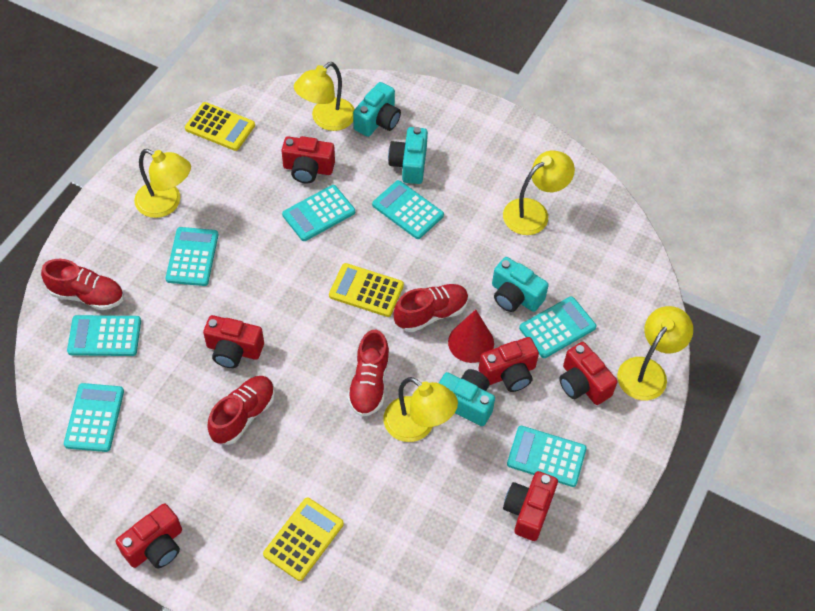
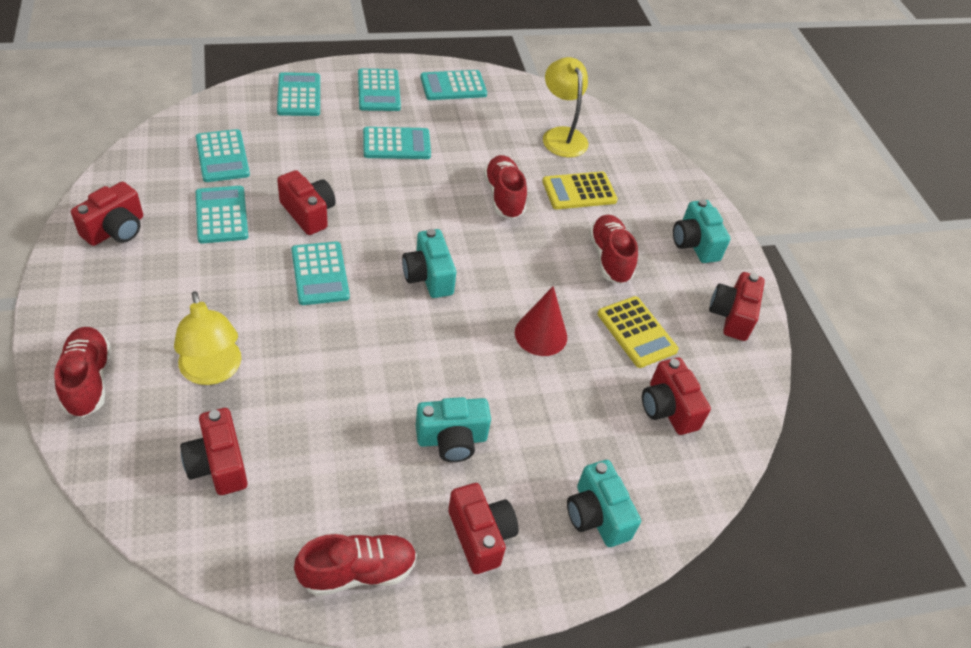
yellow calculator: 3 -> 2
yellow lamp: 5 -> 2

